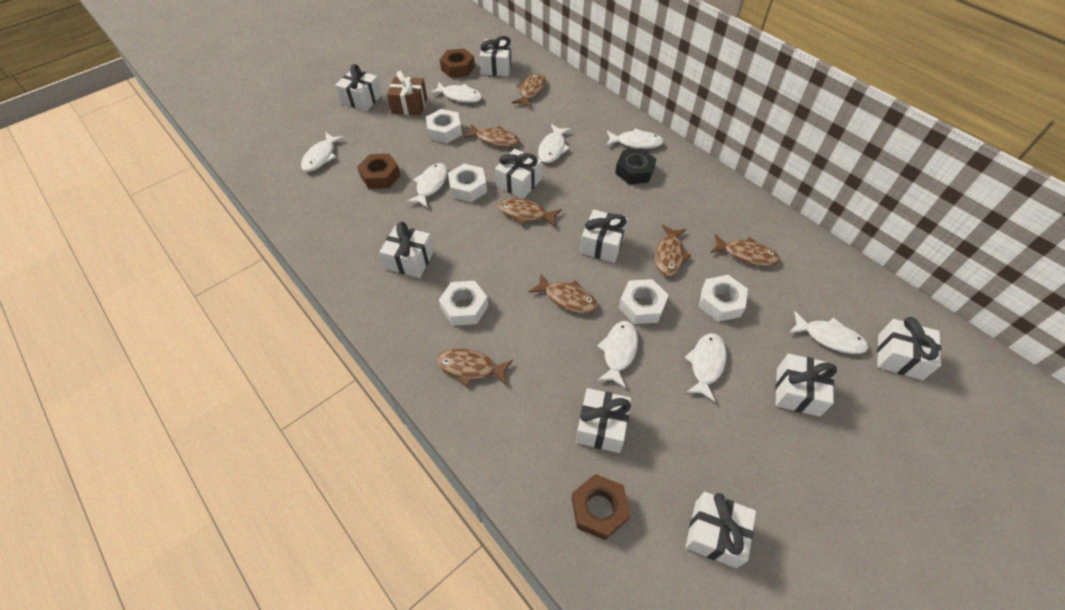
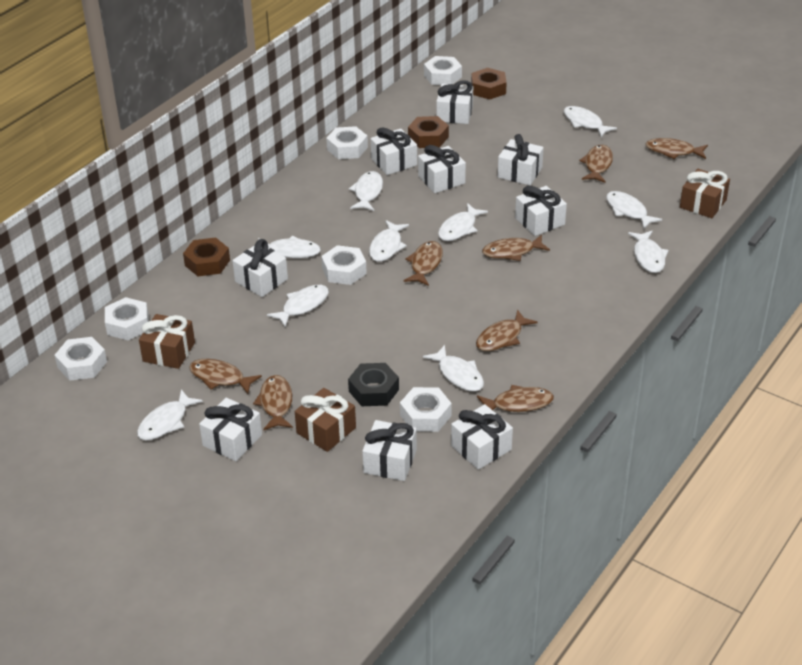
brown fish: 7 -> 8
brown gift: 1 -> 3
white fish: 8 -> 10
white nut: 5 -> 6

